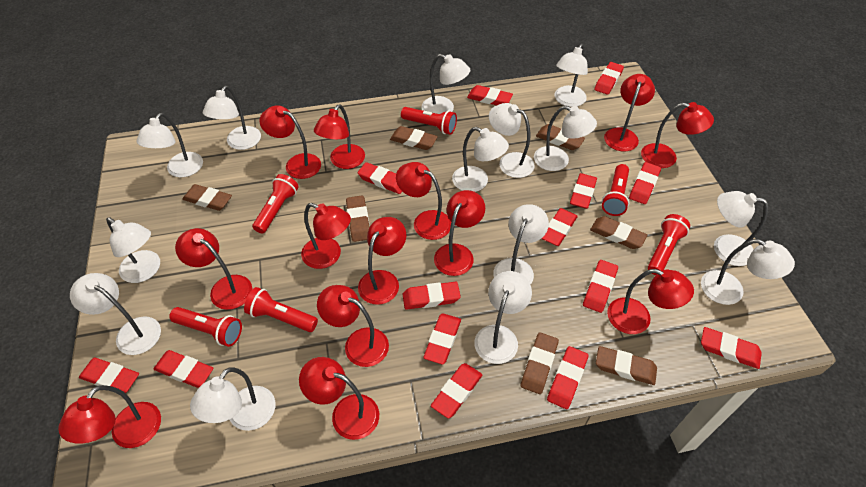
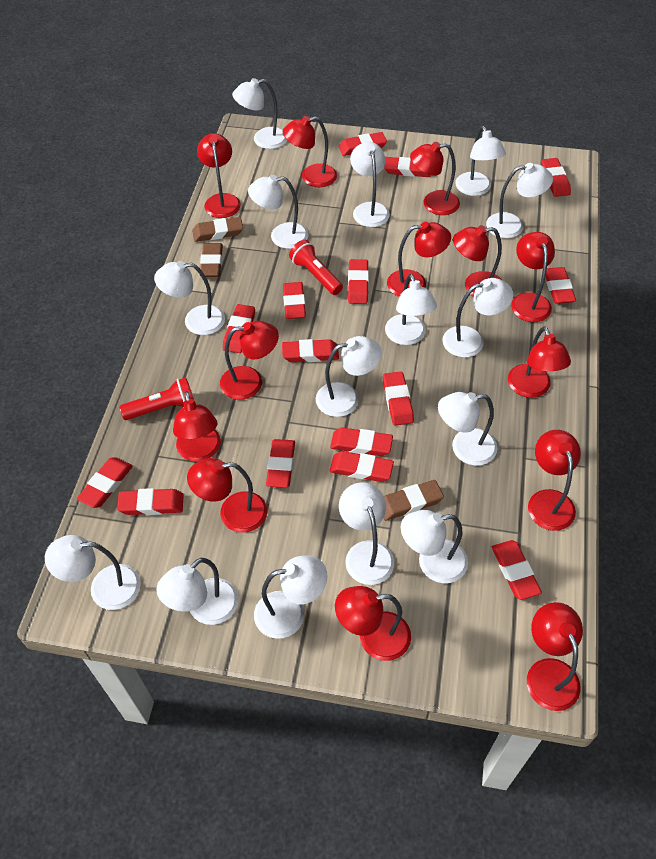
brown eraser: 7 -> 3
red eraser: 14 -> 15
red flashlight: 6 -> 2
white lamp: 14 -> 15

